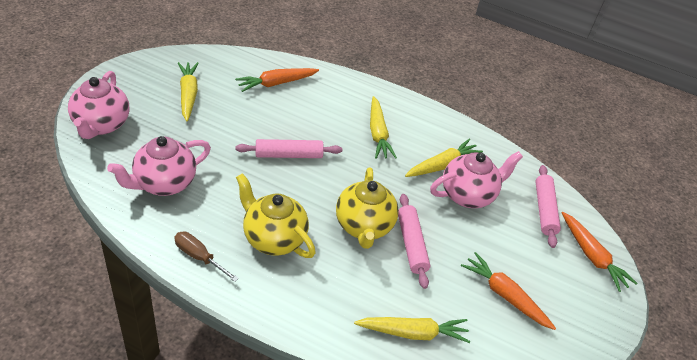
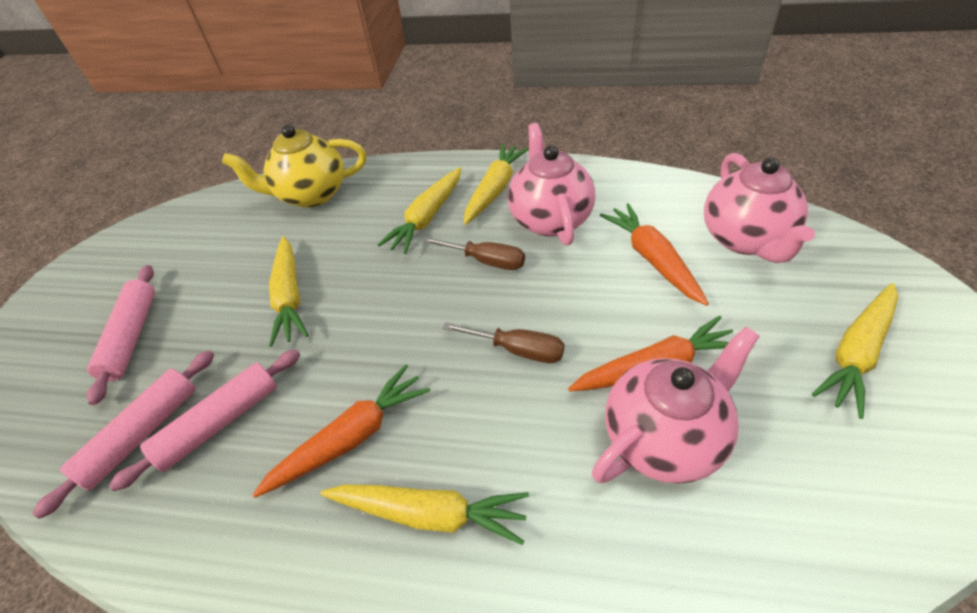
brown screwdriver: 1 -> 2
yellow carrot: 4 -> 5
yellow teapot: 2 -> 1

